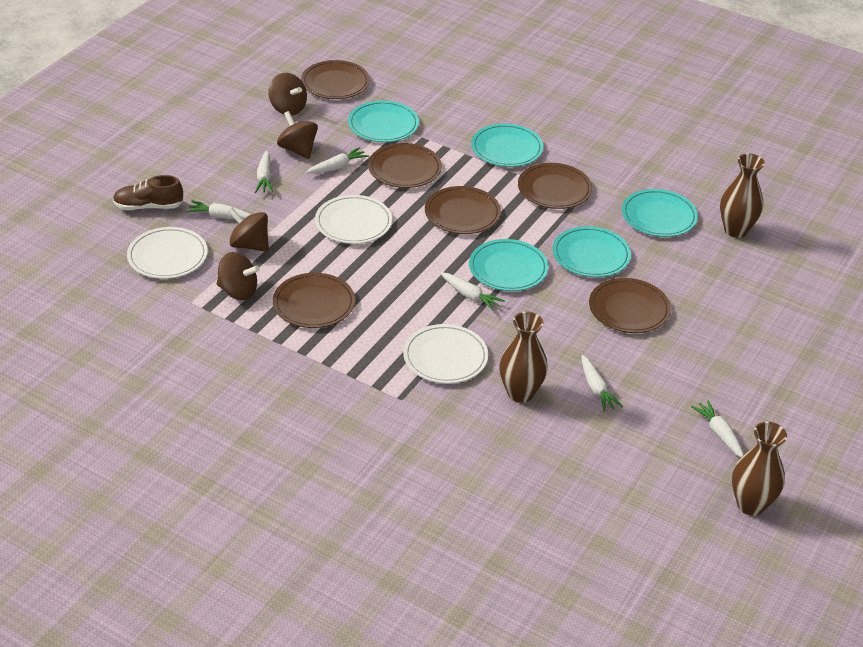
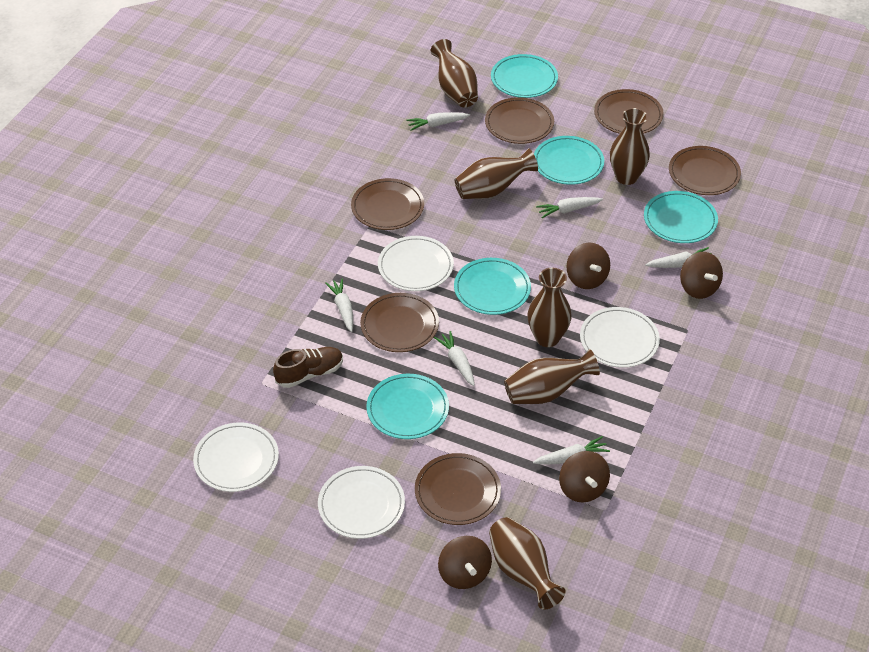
brown vase: 3 -> 6
white plate: 3 -> 4

